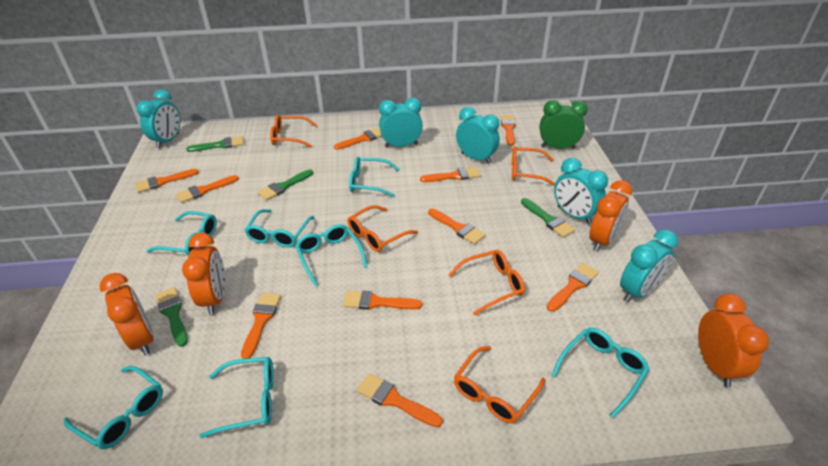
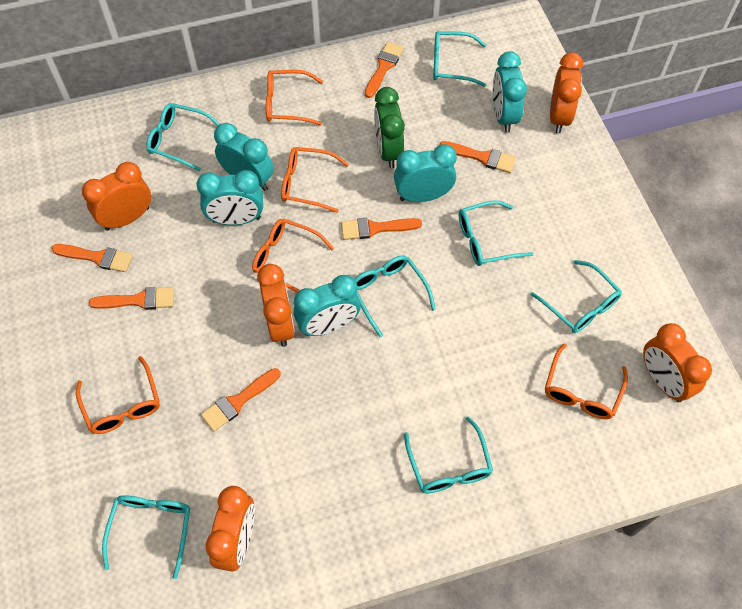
green brush: 4 -> 0
orange brush: 10 -> 6
orange clock: 4 -> 5

